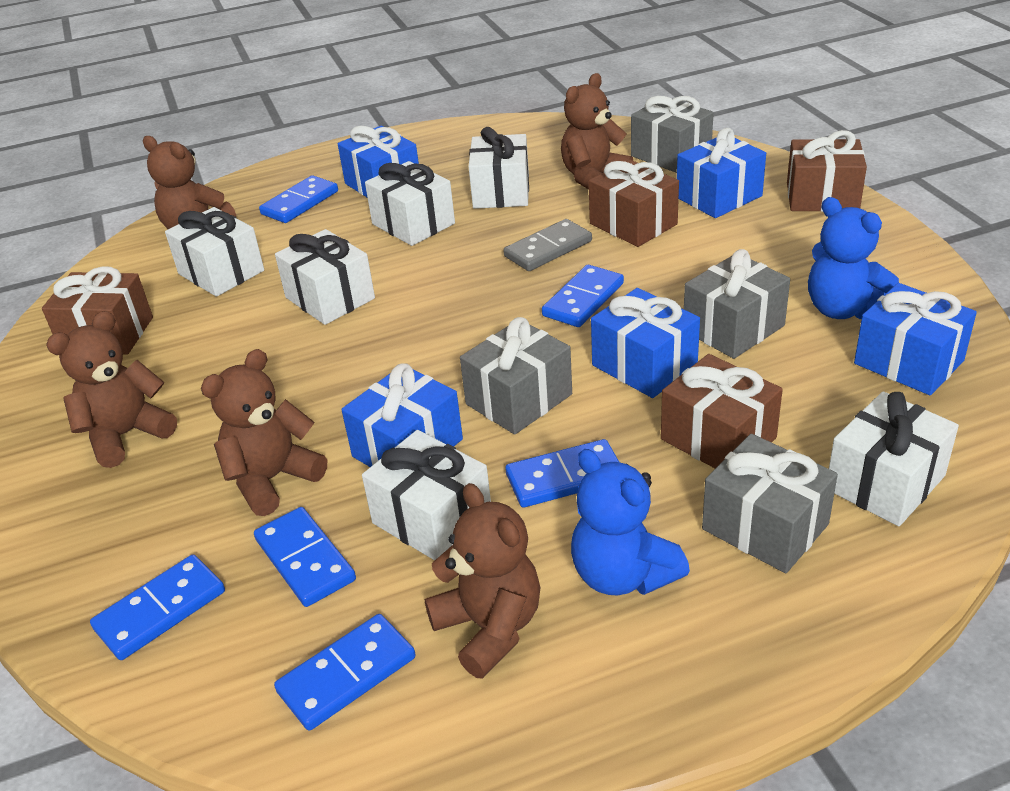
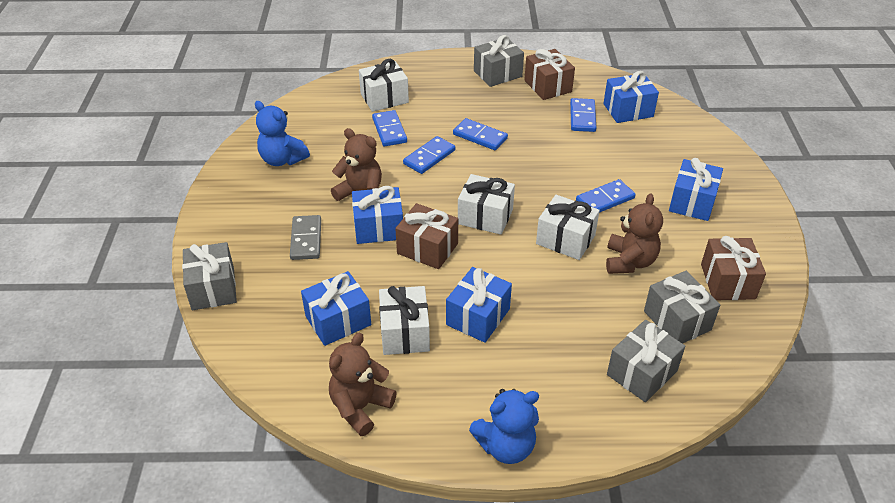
blue domino: 6 -> 5
brown gift: 4 -> 3
brown teddy bear: 5 -> 3
white gift: 6 -> 4

